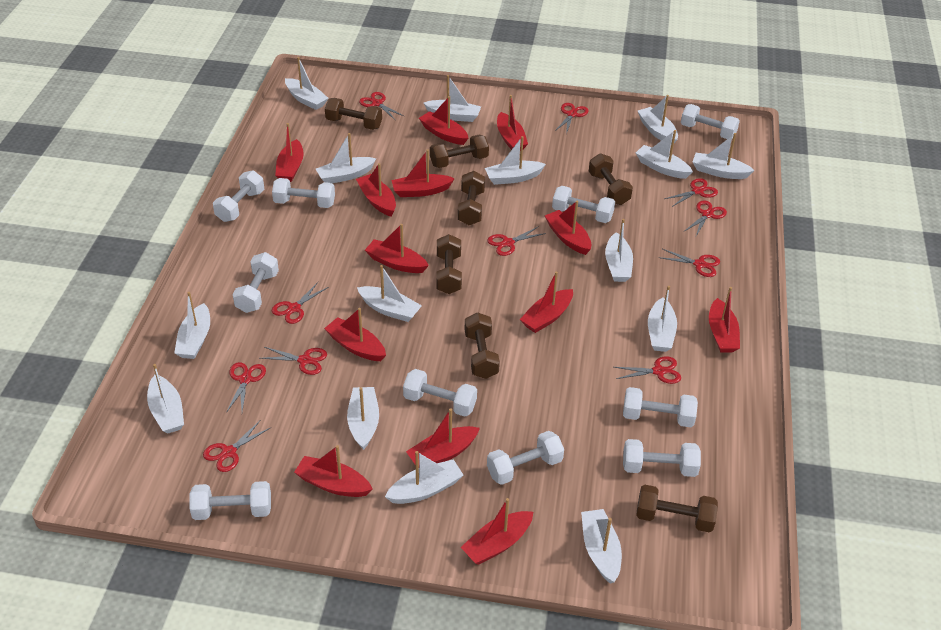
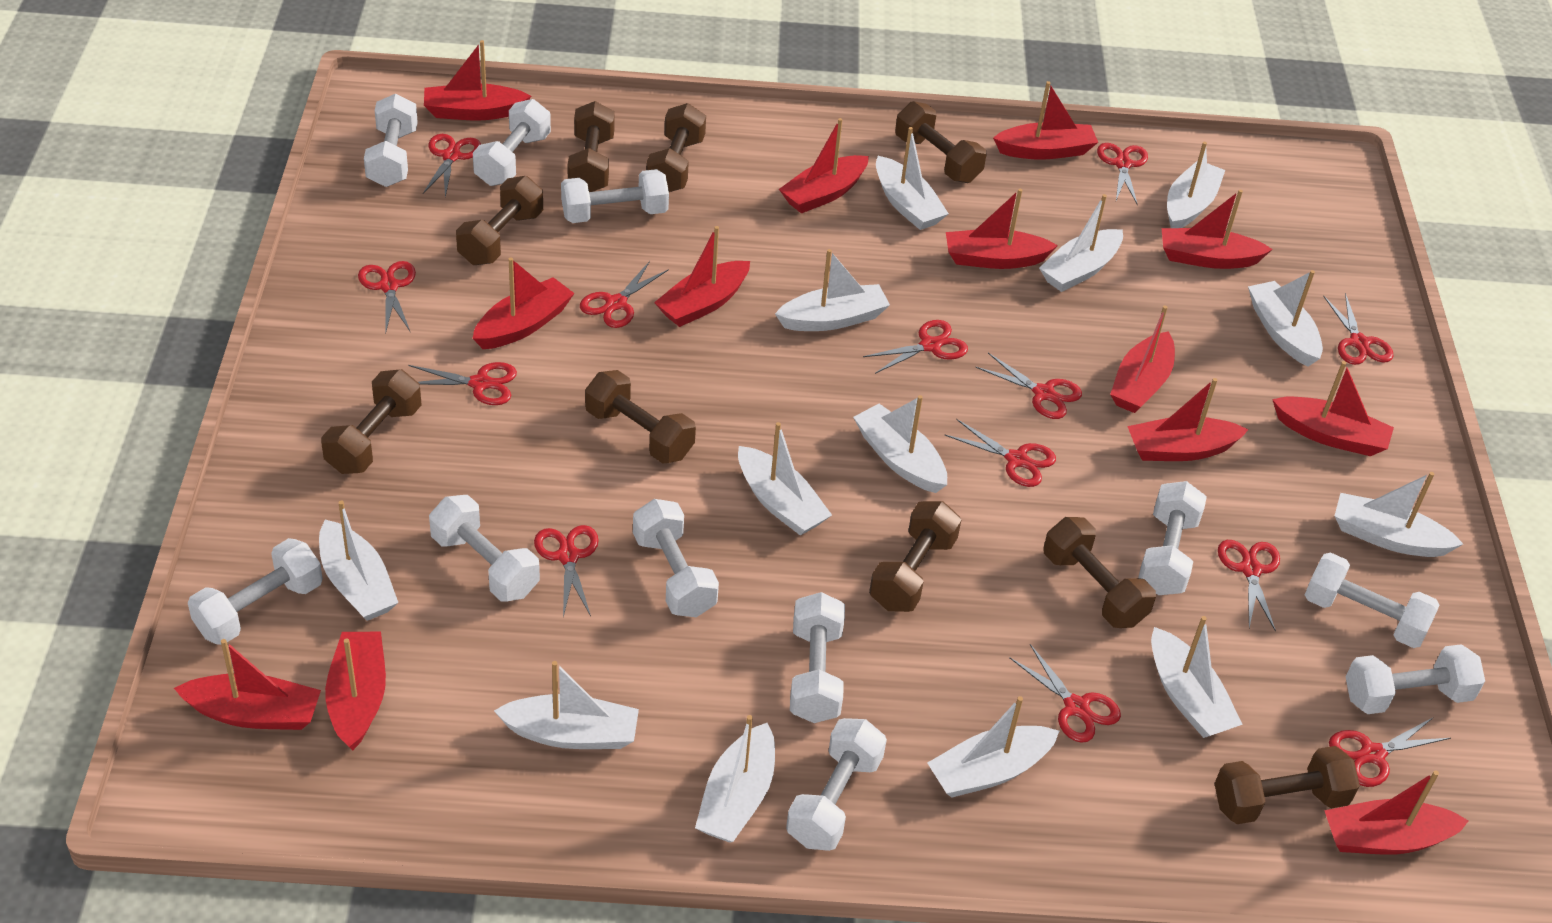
brown dumbbell: 7 -> 9
red scissors: 11 -> 13
white boat: 15 -> 13
white dumbbell: 10 -> 11

